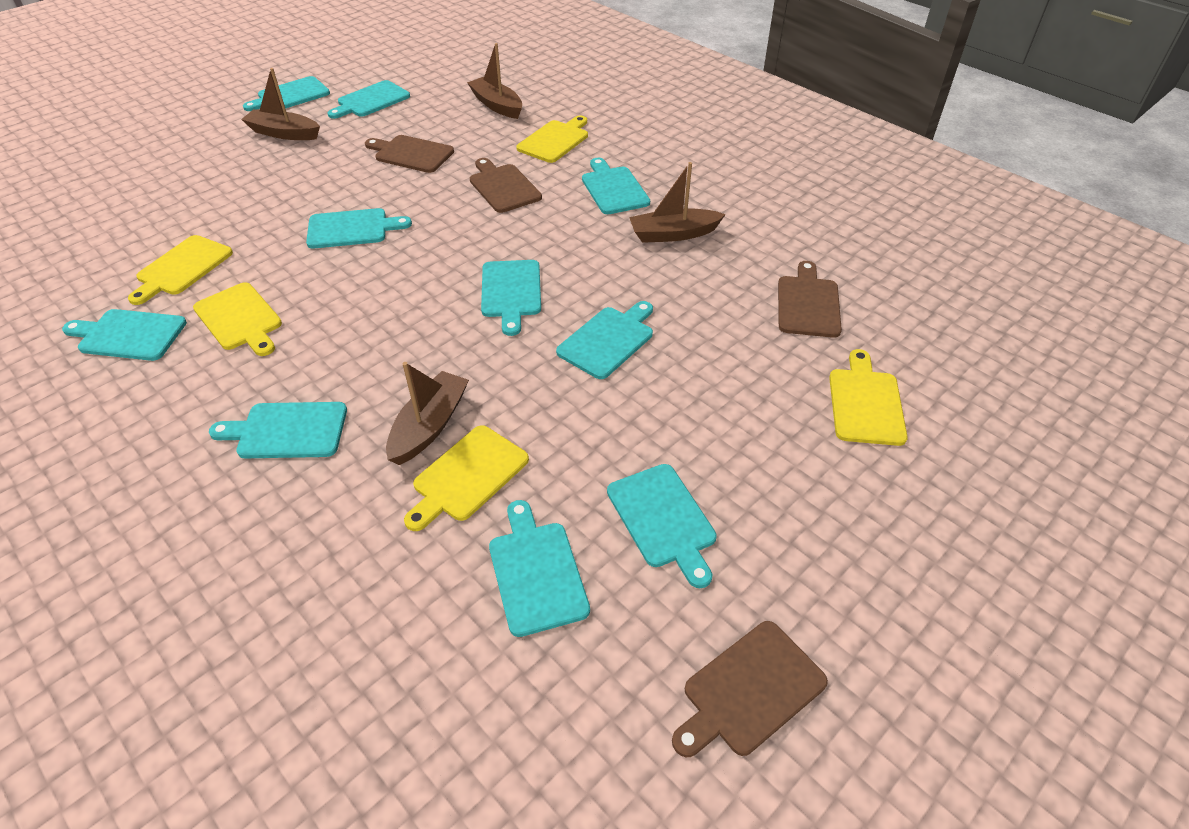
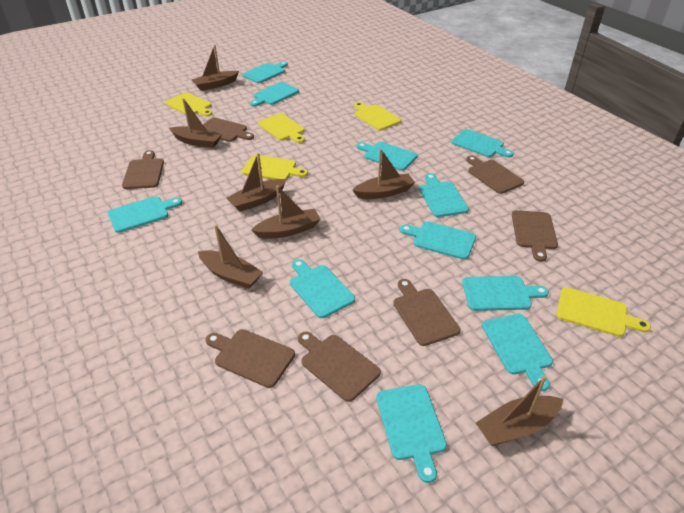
brown boat: 4 -> 7
brown cutting board: 4 -> 7
turquoise cutting board: 10 -> 11

